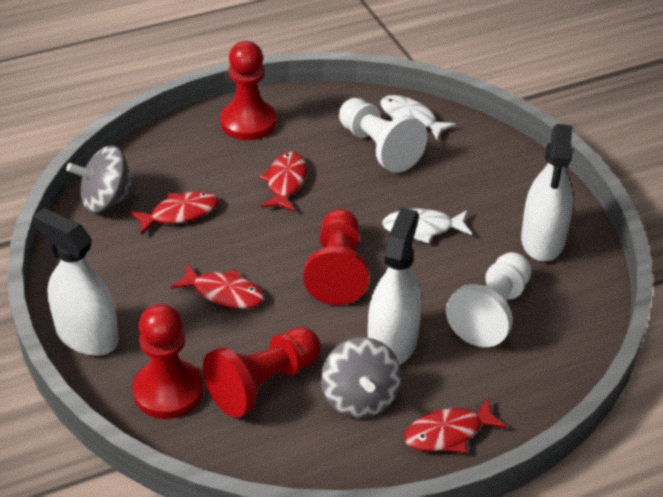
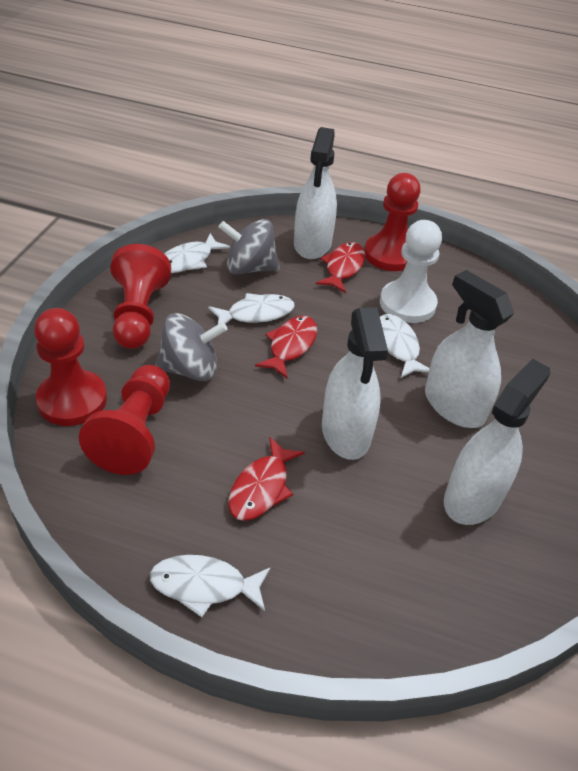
red fish: 4 -> 3
white fish: 2 -> 4
white pawn: 2 -> 1
white spray bottle: 3 -> 4

